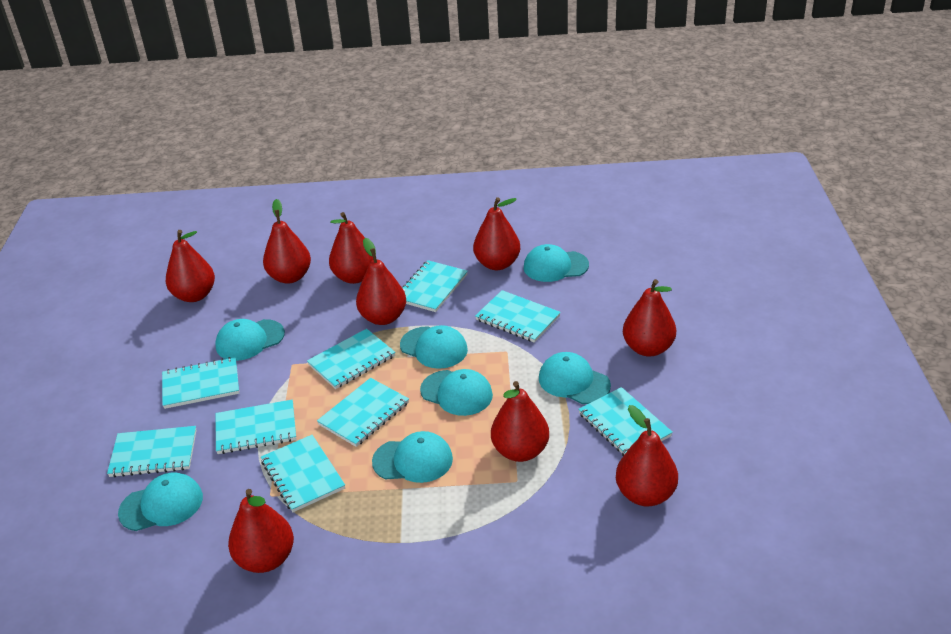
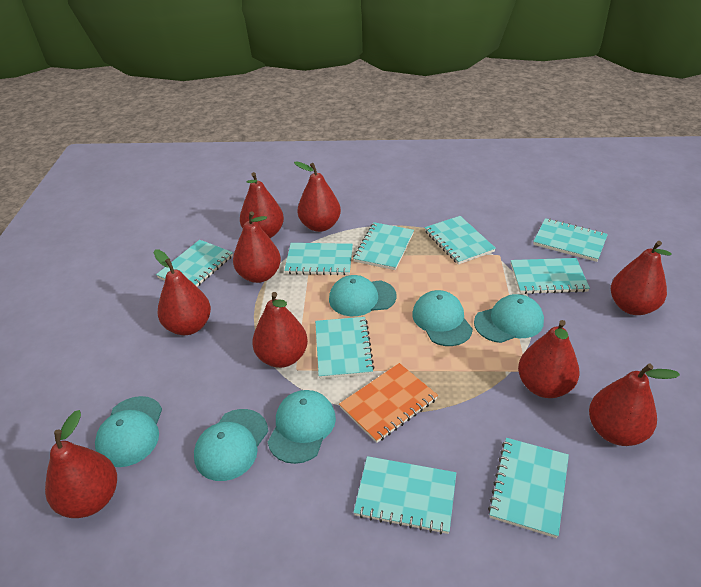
orange notebook: 0 -> 1
turquoise cap: 7 -> 6

